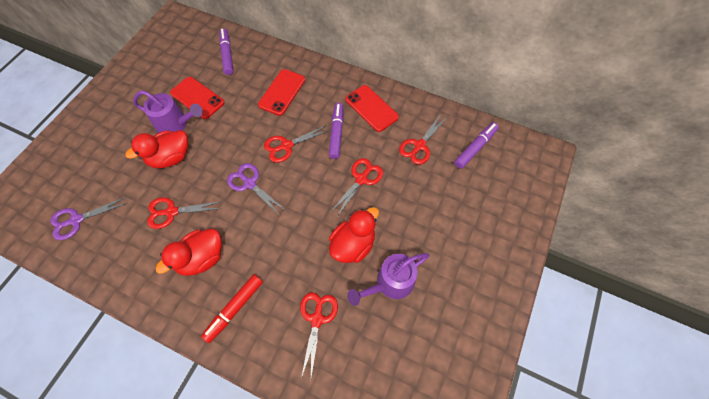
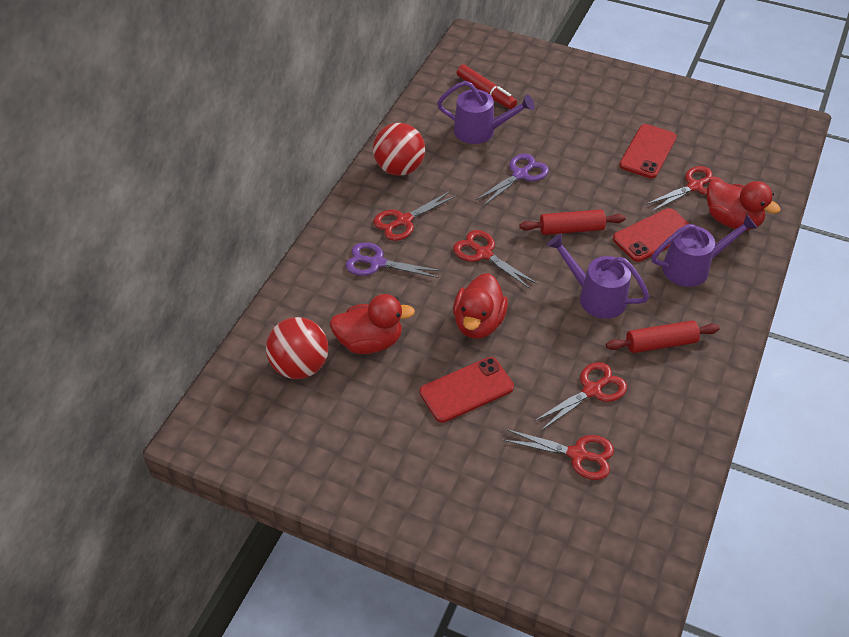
purple marker: 3 -> 0
purple watering can: 2 -> 3
red ball: 0 -> 2
red rolling pin: 0 -> 2

